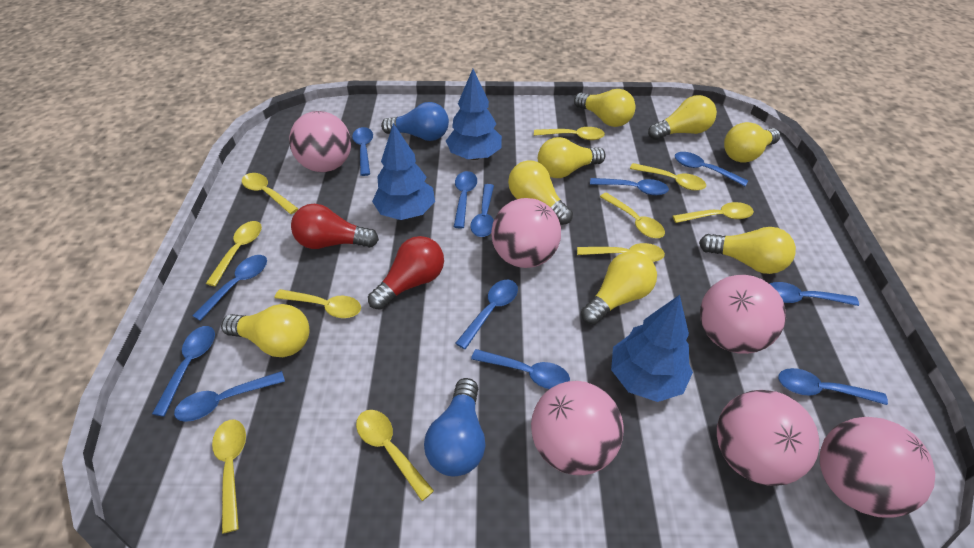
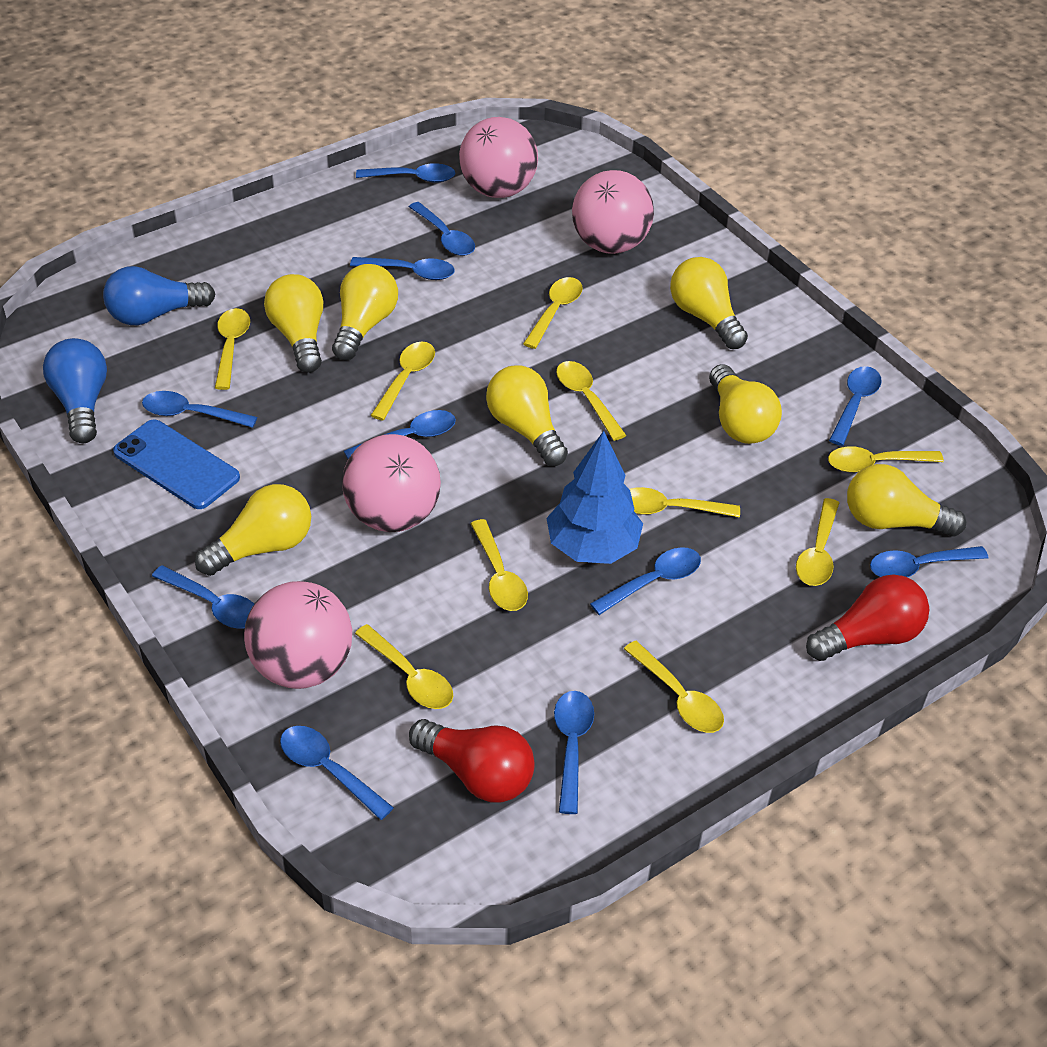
blue phone: 0 -> 1
blue spoon: 12 -> 11
blue tree: 3 -> 1
pink ball: 6 -> 4
yellow light bulb: 8 -> 7

